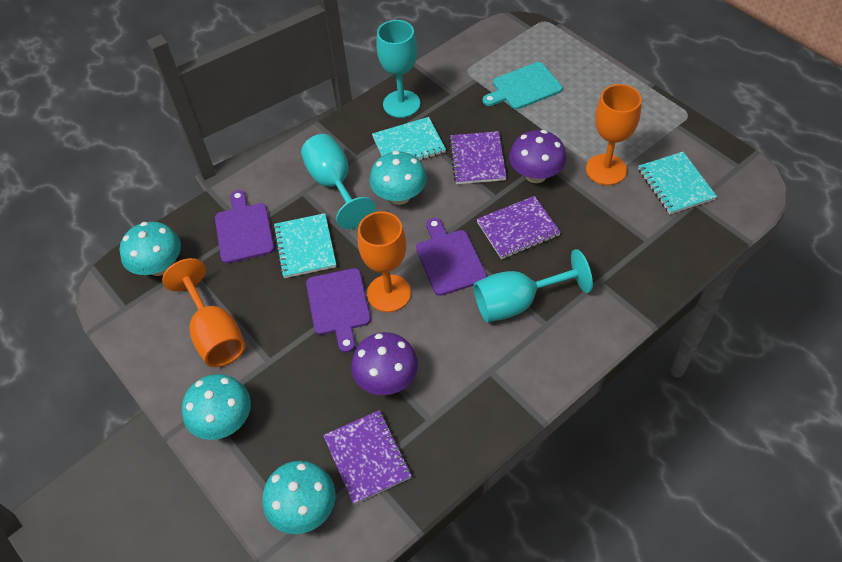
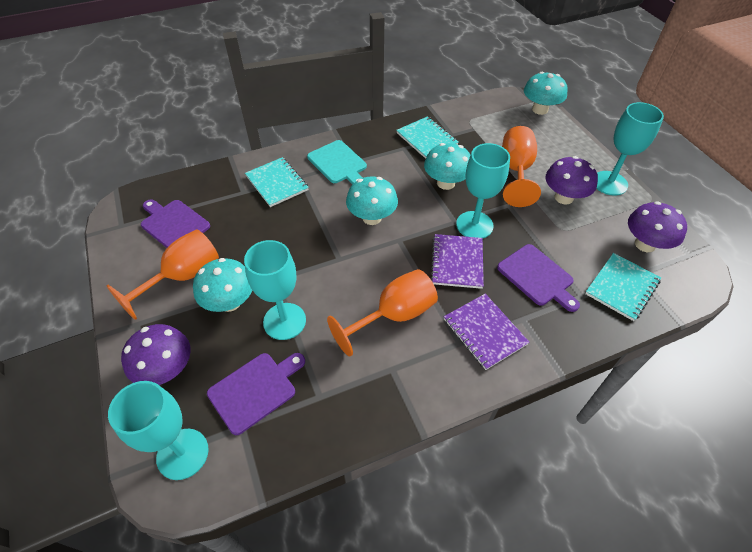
purple mushroom: 2 -> 3
purple notebook: 3 -> 2
turquoise goblet: 3 -> 4

